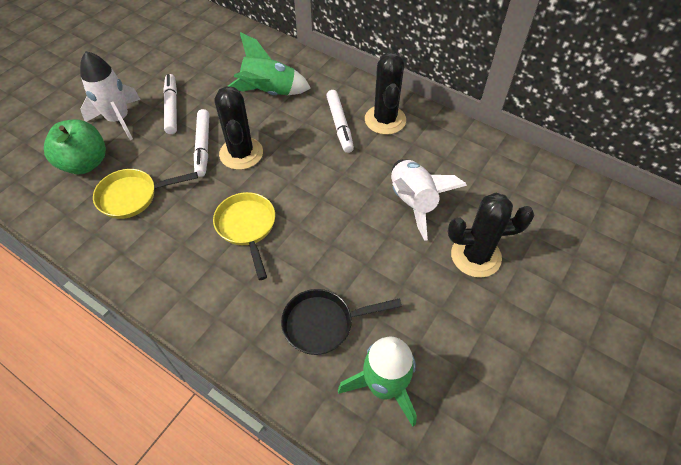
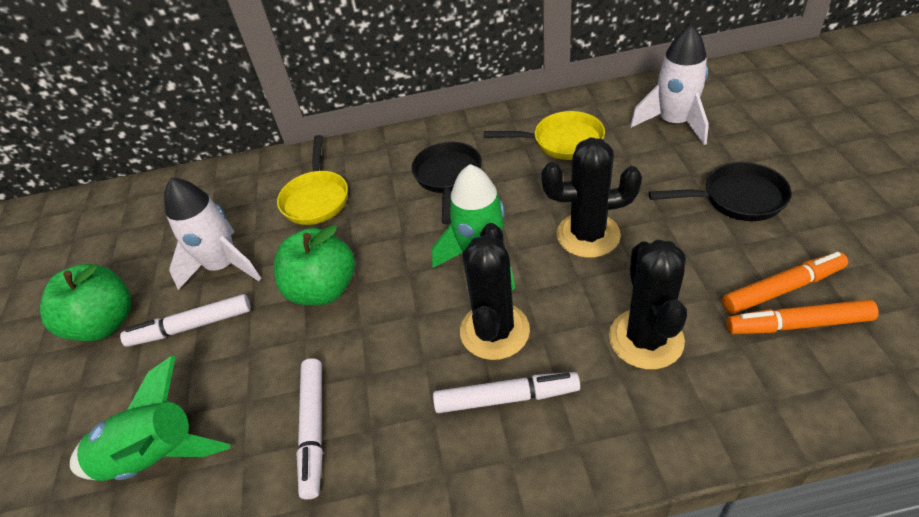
black pan: 1 -> 2
green apple: 1 -> 2
orange marker: 0 -> 2

